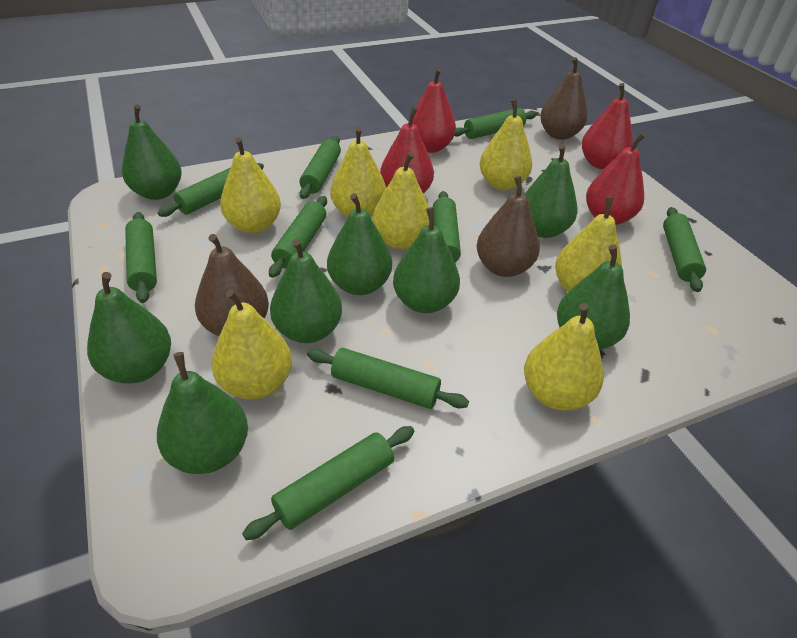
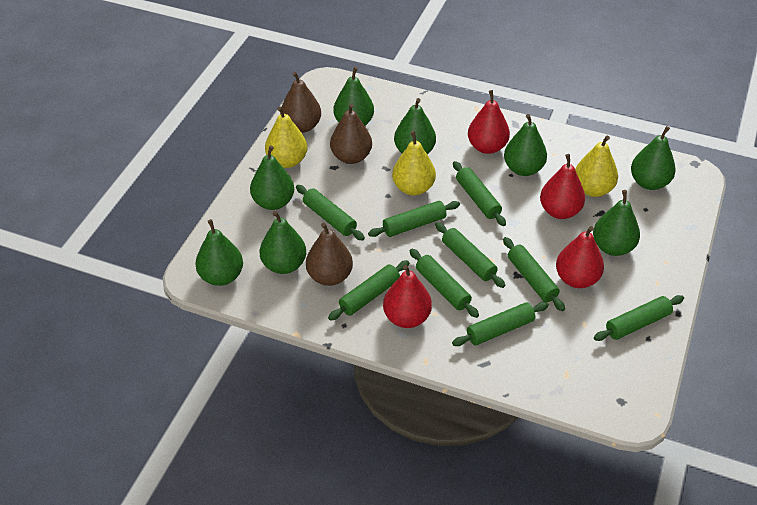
yellow pear: 7 -> 3

